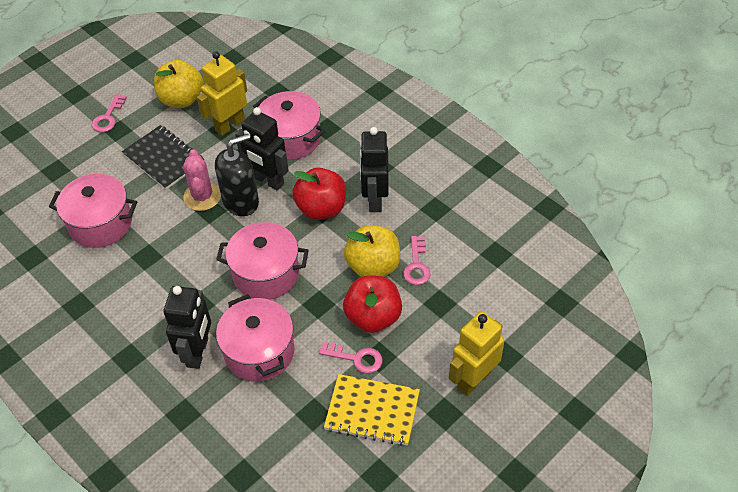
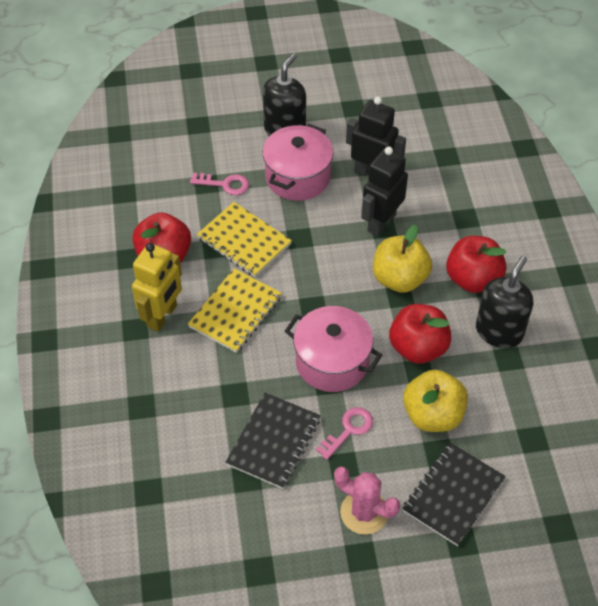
black notebook: 1 -> 2
black robot: 3 -> 2
black soap dispenser: 1 -> 2
pink key: 3 -> 2
pink pot: 4 -> 2
red apple: 2 -> 3
yellow notebook: 1 -> 2
yellow robot: 2 -> 1

